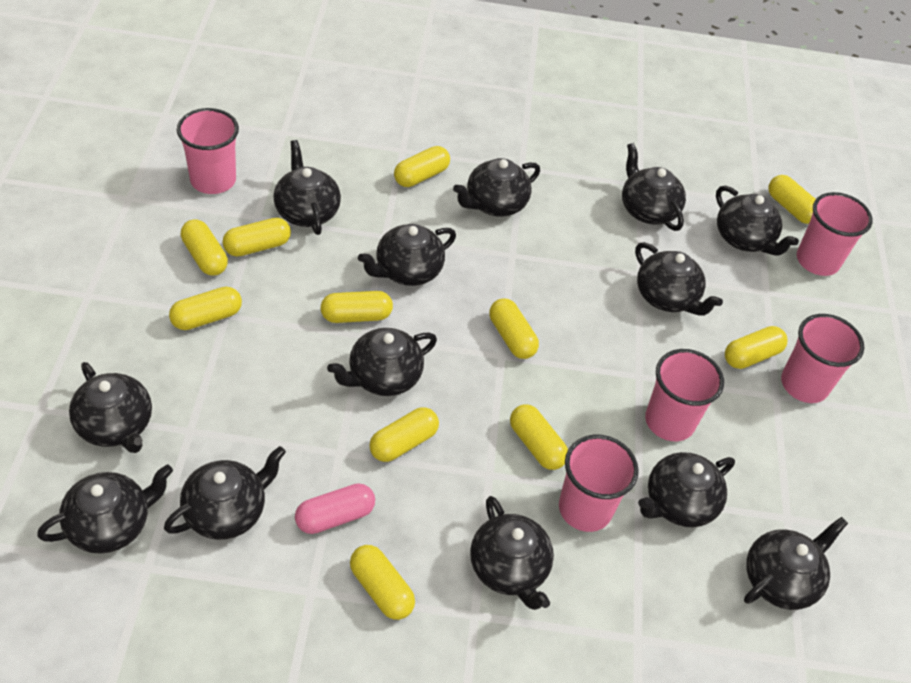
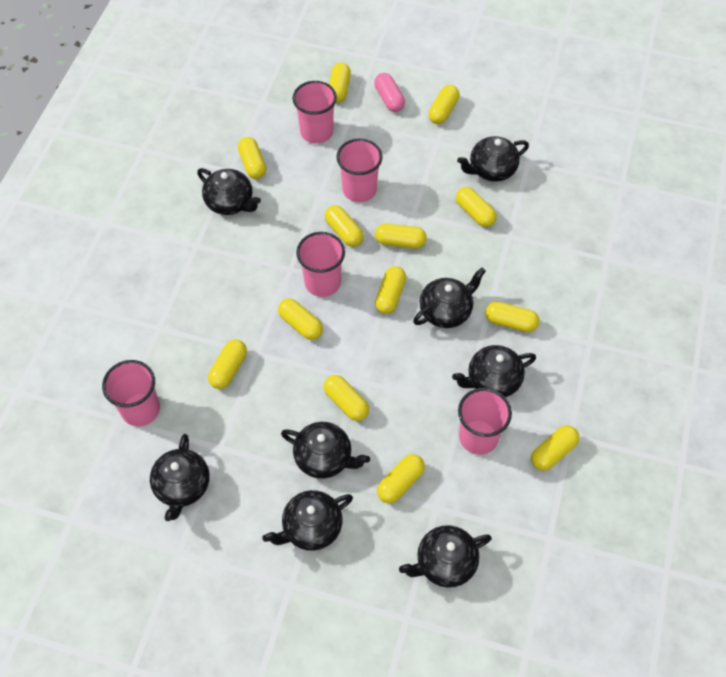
black teapot: 13 -> 8
yellow capsule: 11 -> 13

